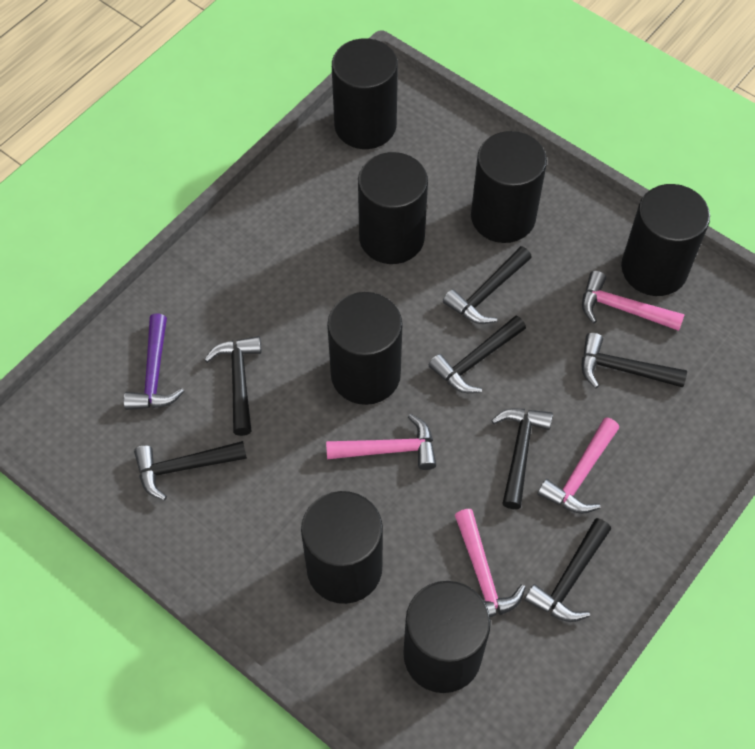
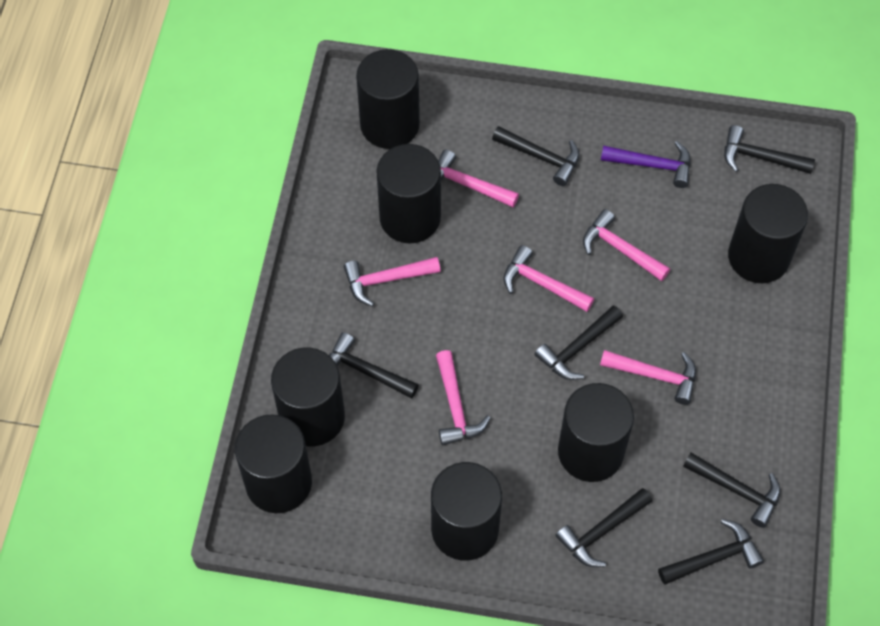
pink hammer: 4 -> 6

